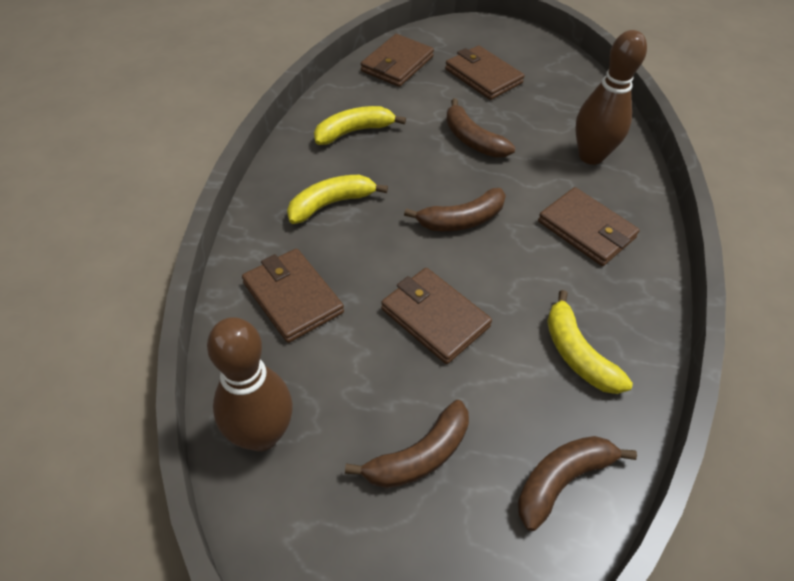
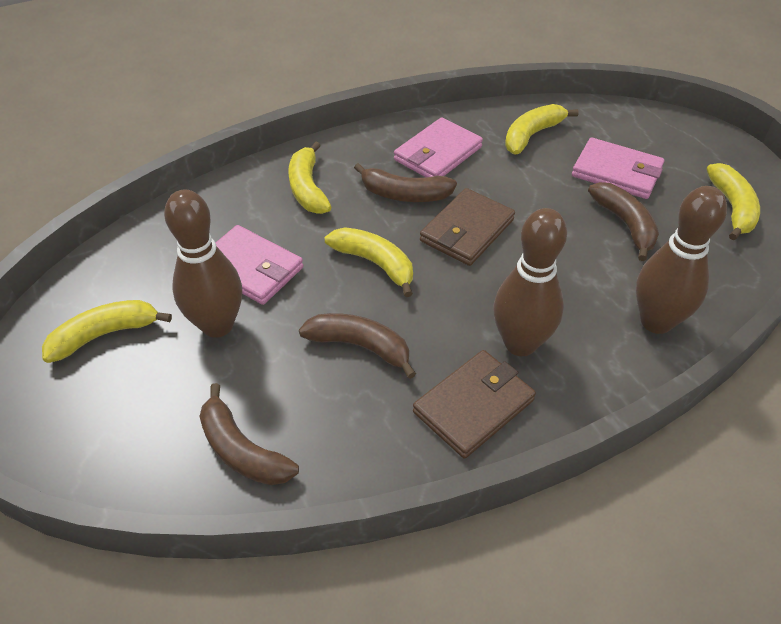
brown bowling pin: 2 -> 3
brown wallet: 5 -> 2
pink wallet: 0 -> 3
yellow banana: 3 -> 5

